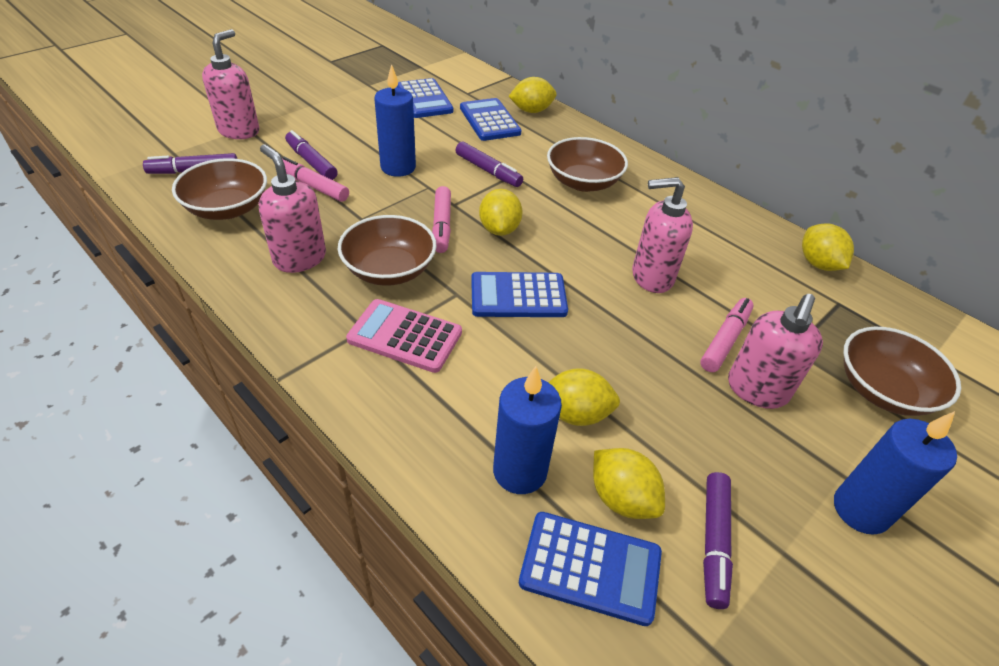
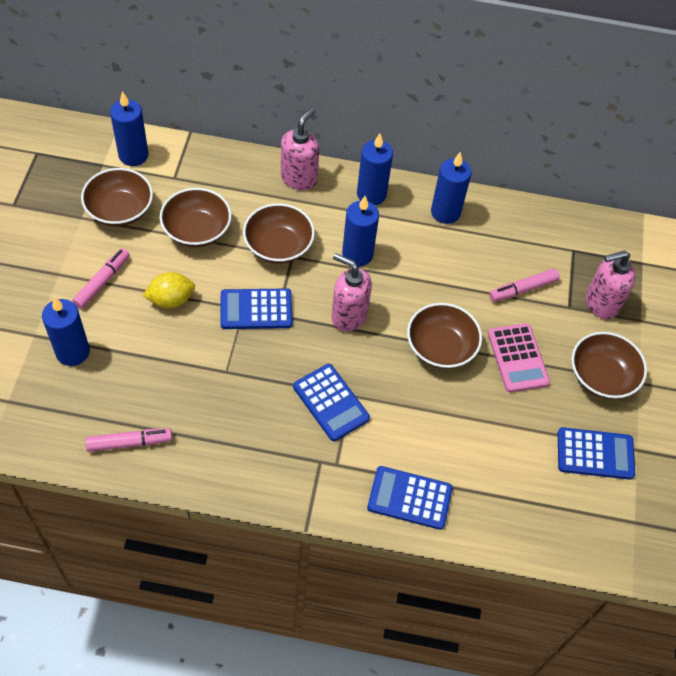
blue candle: 3 -> 5
brown bowl: 4 -> 5
pink soap dispenser: 4 -> 3
purple marker: 4 -> 0
yellow lemon: 5 -> 1

